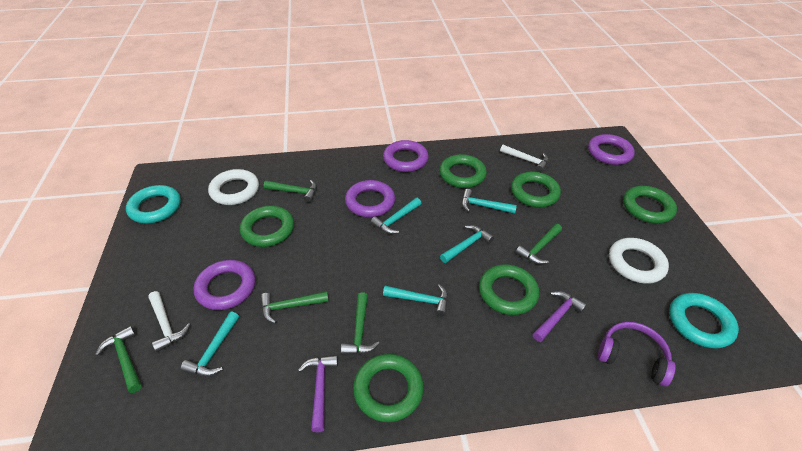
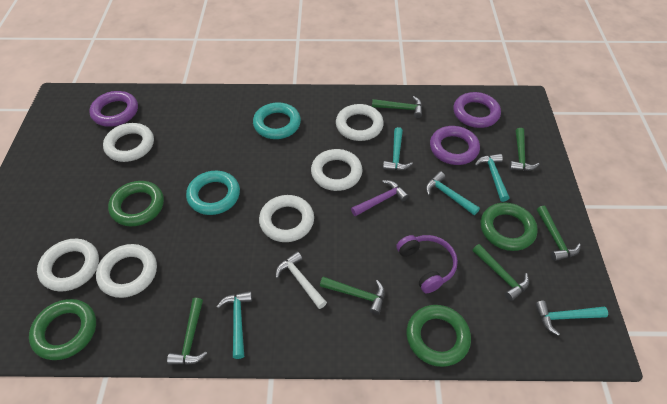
green hammer: 5 -> 6
green ring: 6 -> 4
purple hammer: 2 -> 1
purple ring: 4 -> 3
white hammer: 2 -> 1
white ring: 2 -> 6

